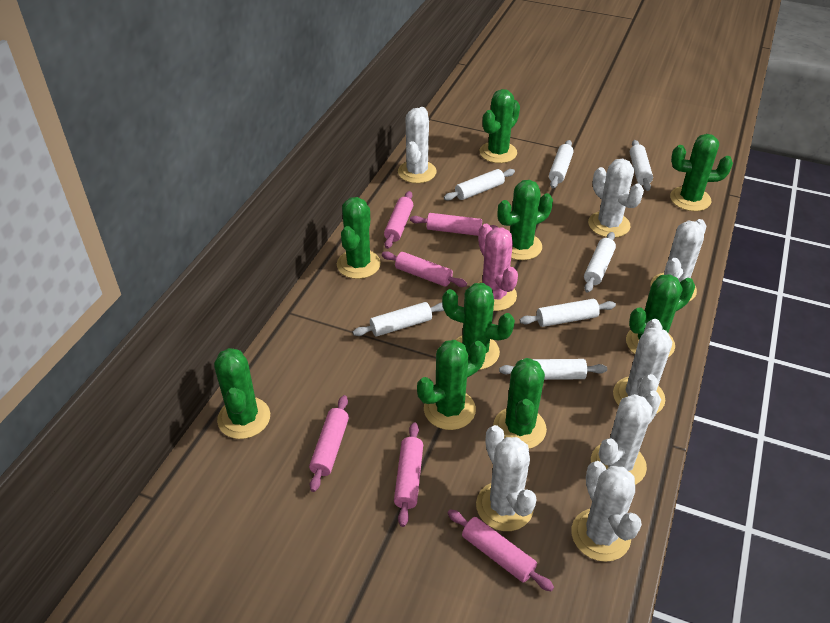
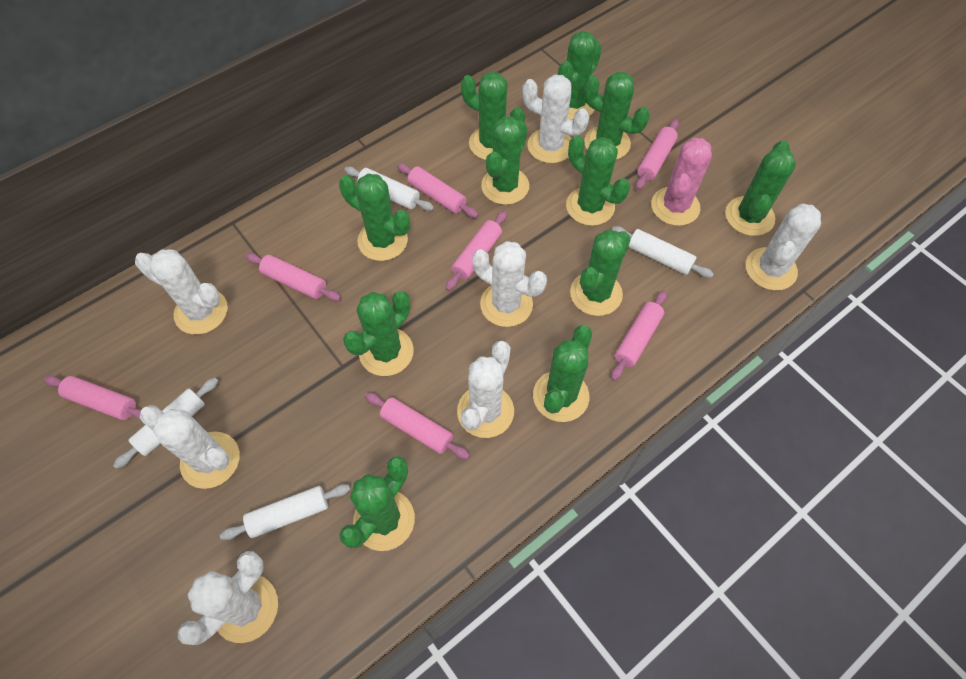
green cactus: 9 -> 11
pink rolling pin: 6 -> 7
white rolling pin: 7 -> 4

